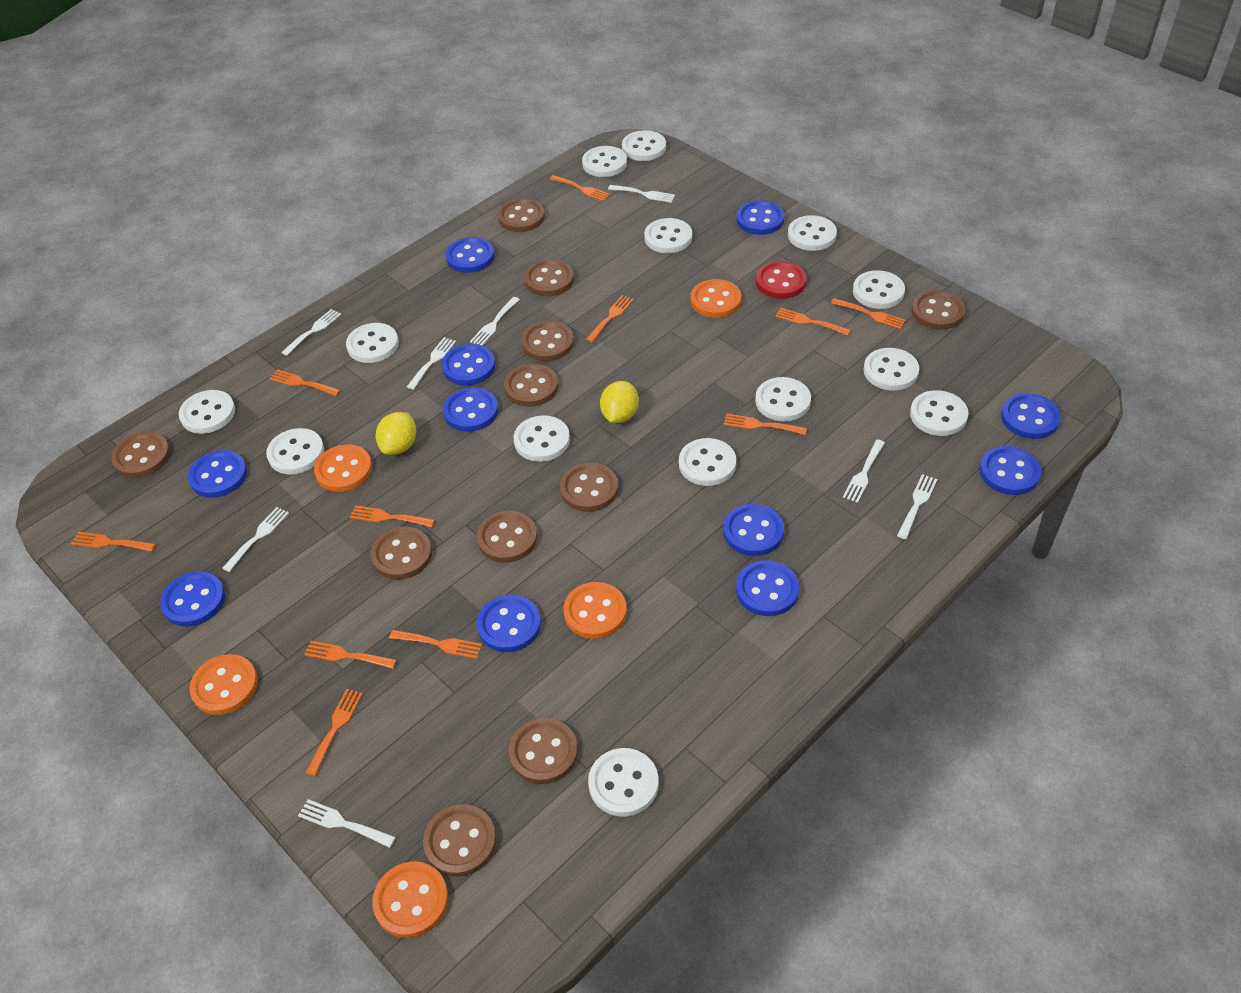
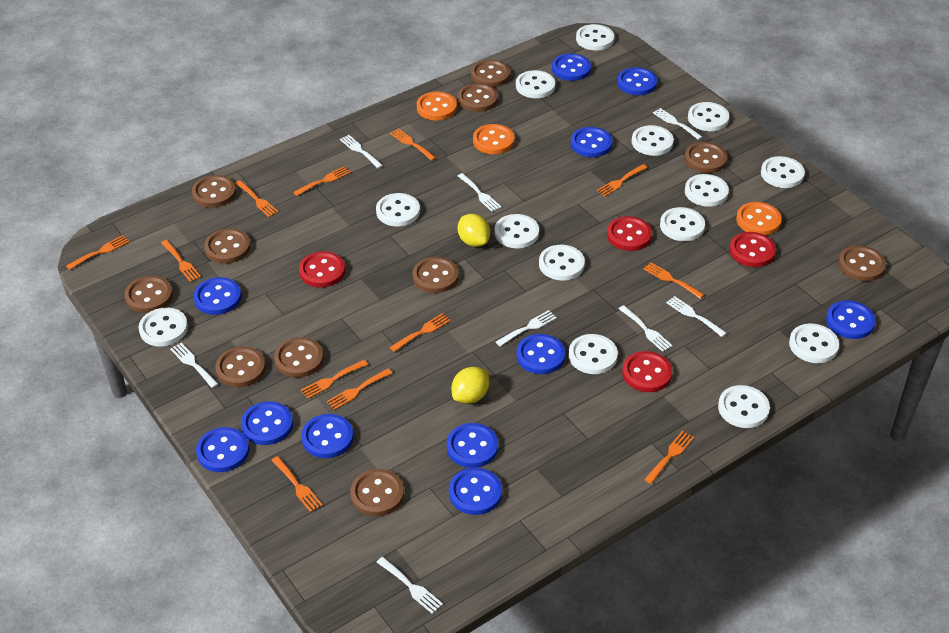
orange button: 5 -> 3
orange fork: 11 -> 12
red button: 1 -> 4

